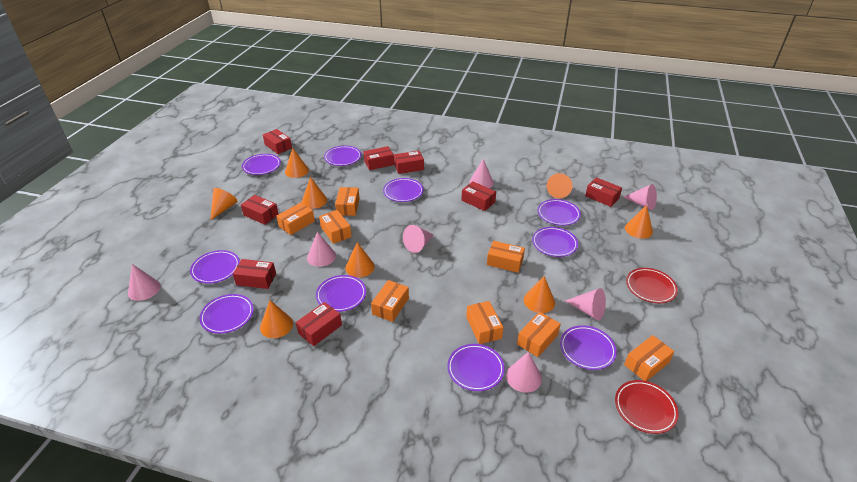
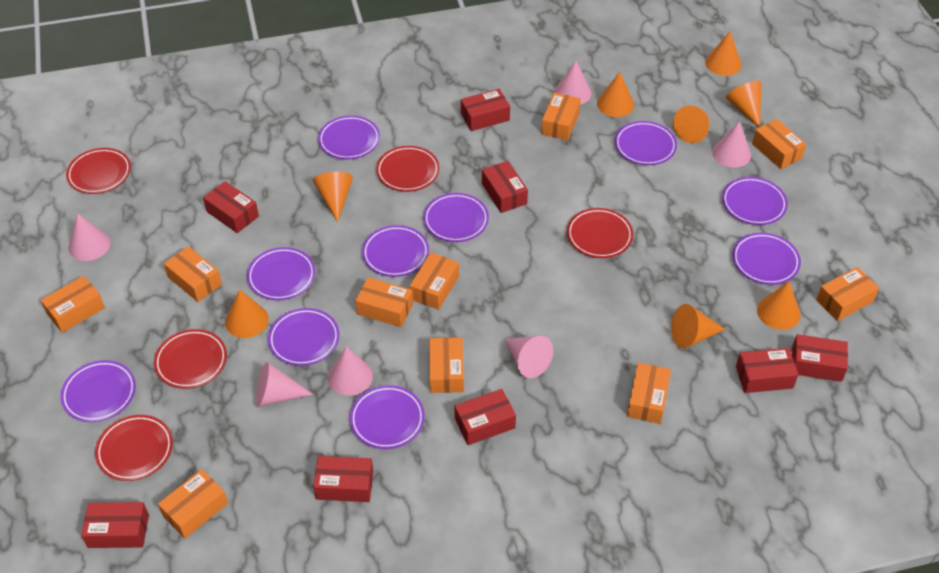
orange box: 8 -> 10
pink cone: 7 -> 6
red plate: 2 -> 5

